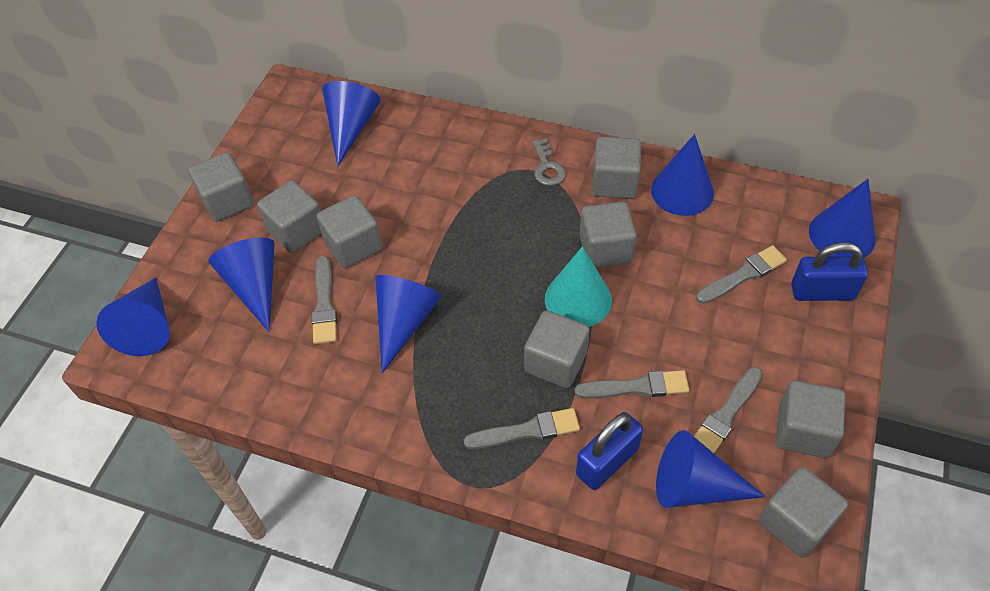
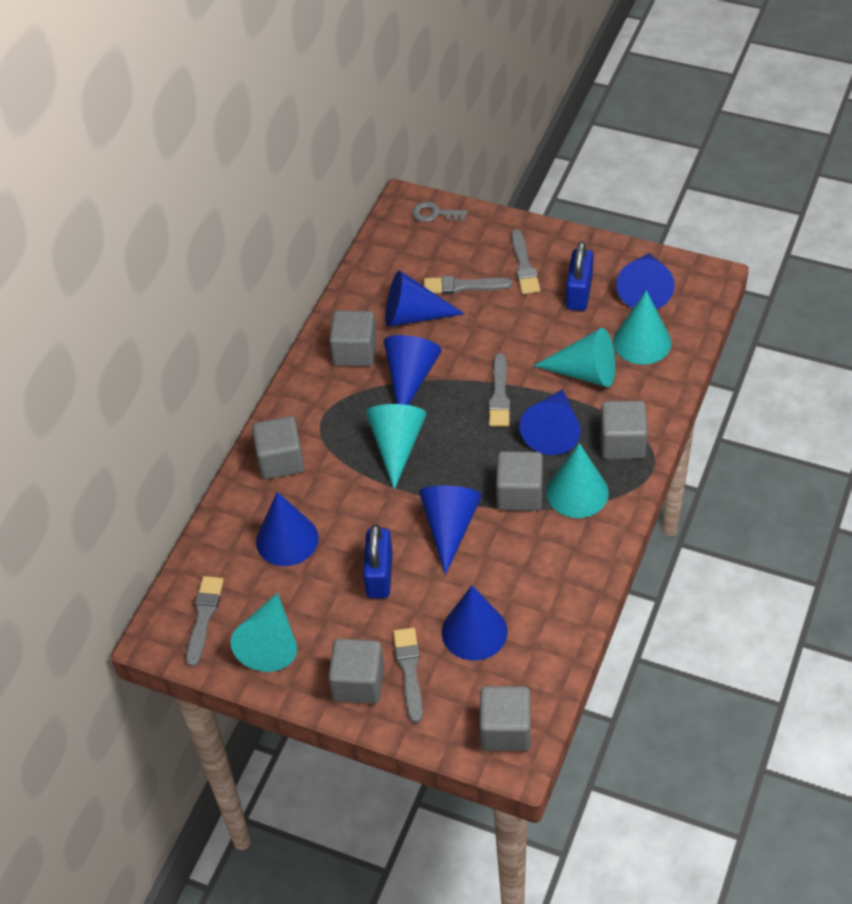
grey cube: 8 -> 6
turquoise cone: 1 -> 5

